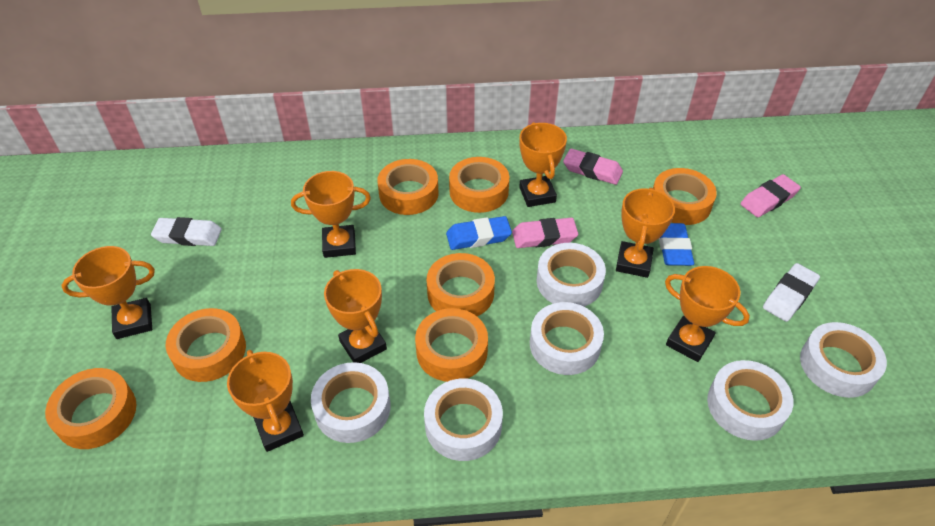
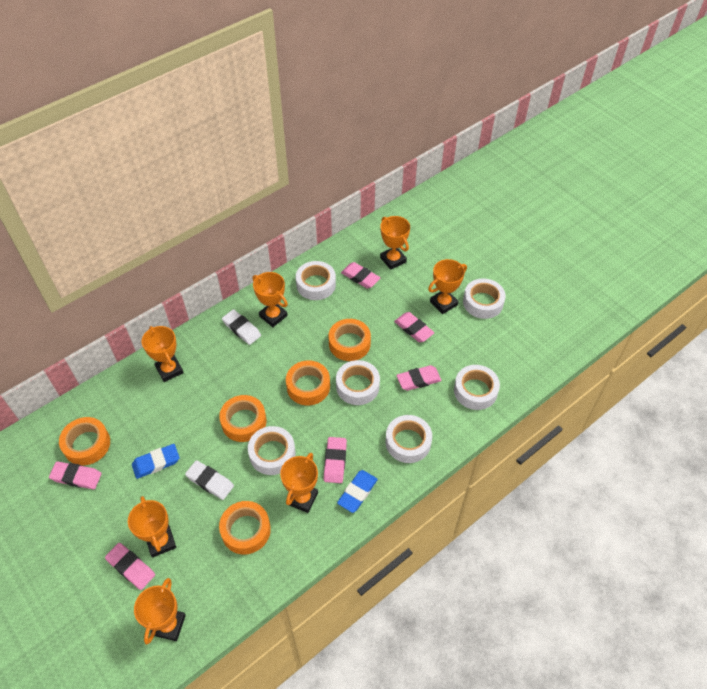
orange tape: 7 -> 5
pink eraser: 3 -> 6

